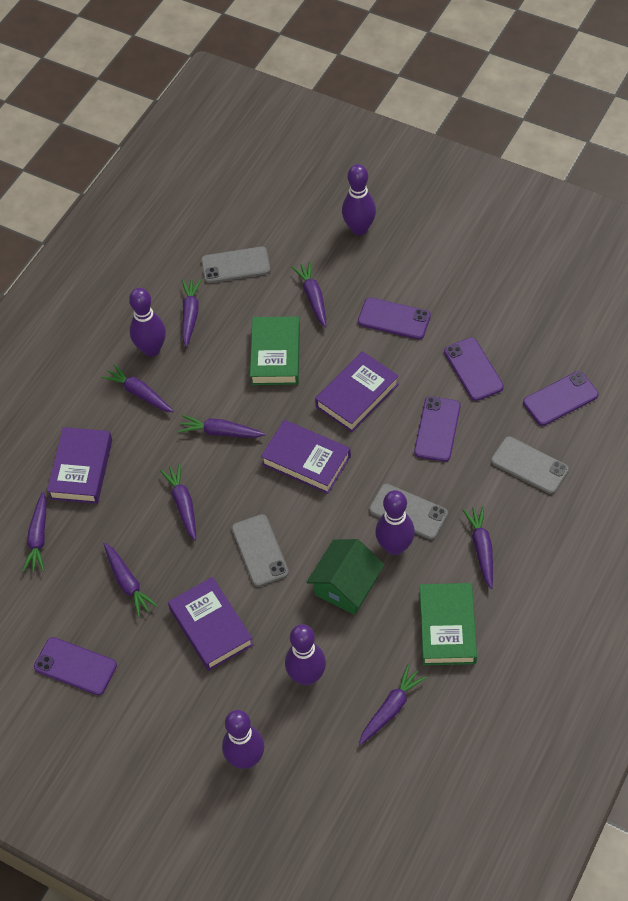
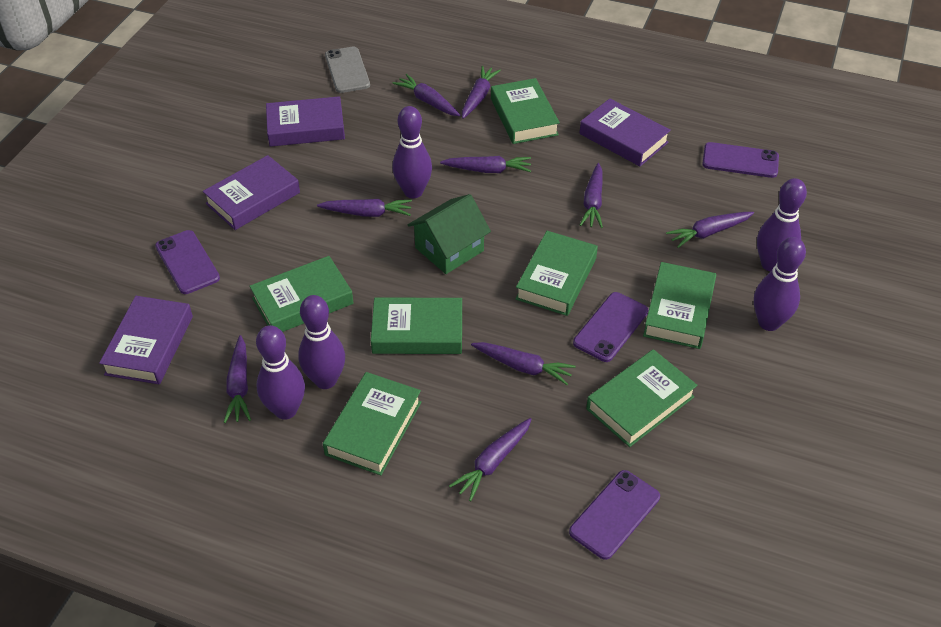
green book: 2 -> 7
grey phone: 4 -> 1
purple phone: 5 -> 4

